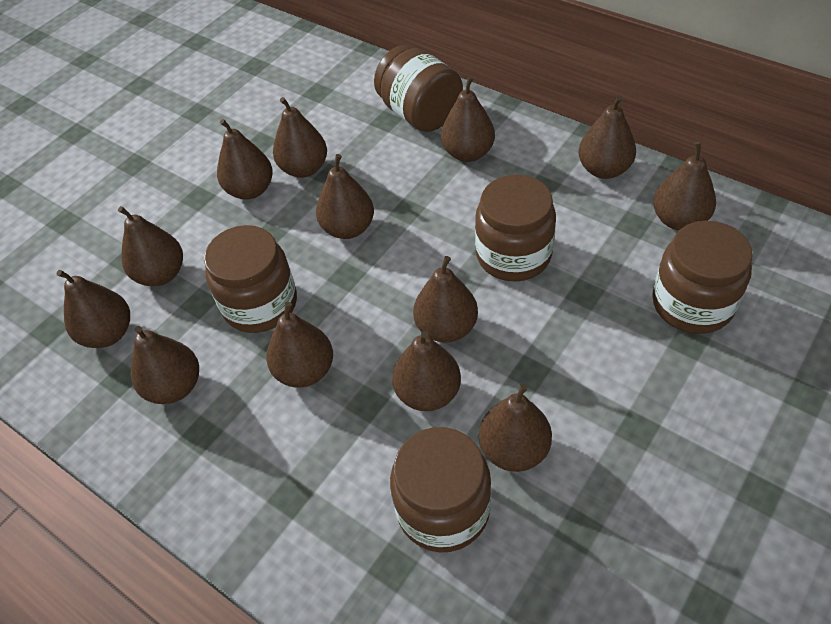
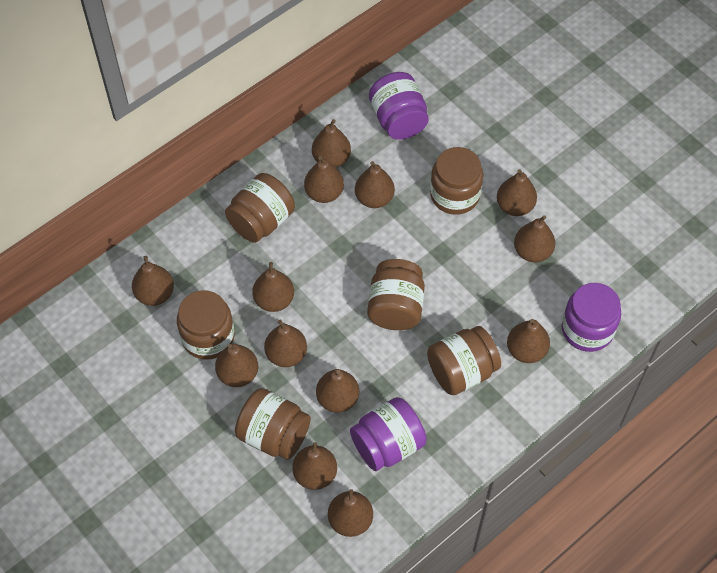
brown jar: 5 -> 6
purple jar: 0 -> 3

